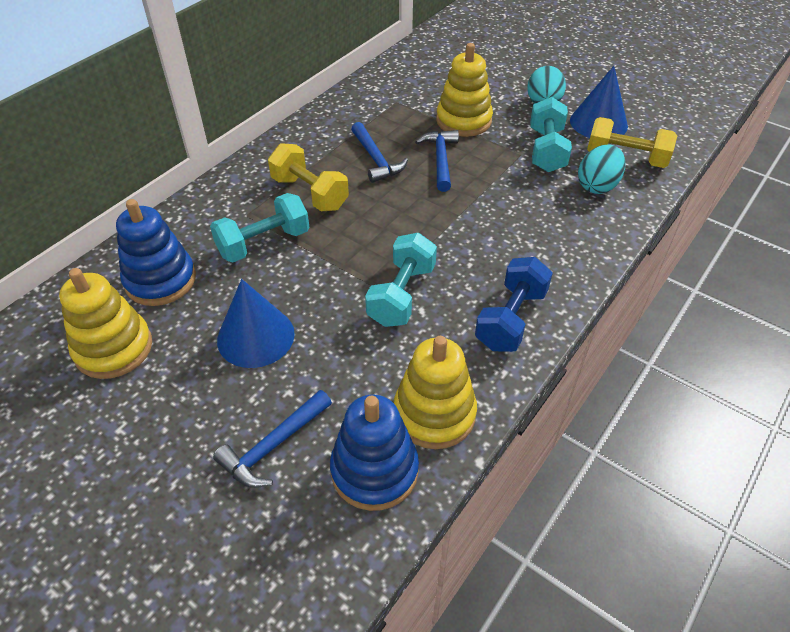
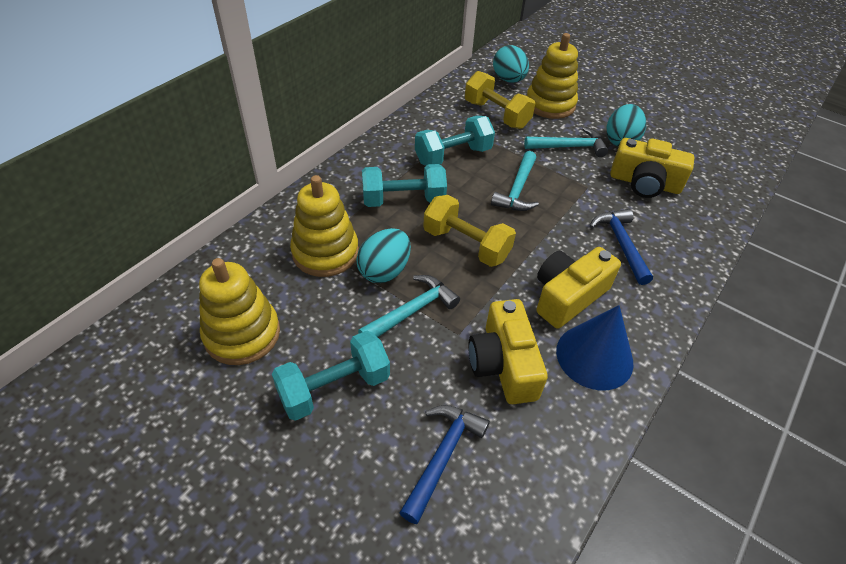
blue cone: 2 -> 1
blue dumbbell: 1 -> 0
blue hammer: 3 -> 2
blue stacking toy: 2 -> 0
turquoise egg: 2 -> 3
turquoise hammer: 0 -> 3
yellow camera: 0 -> 3

